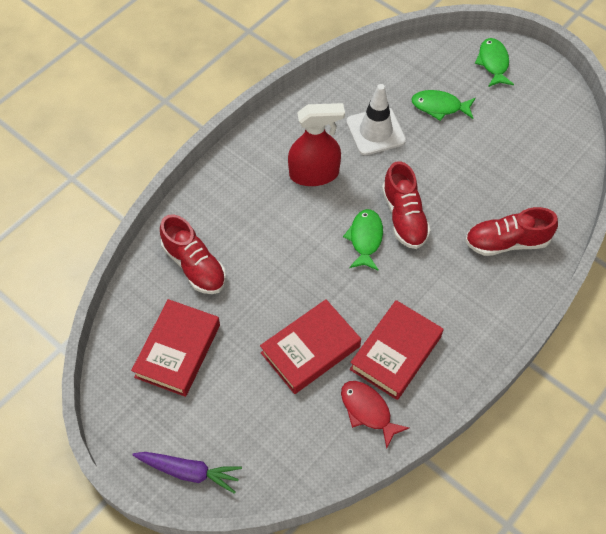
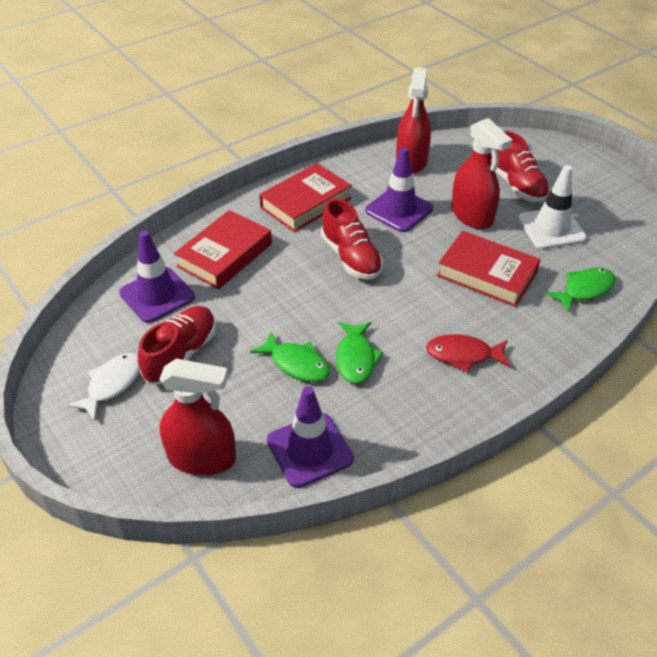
purple carrot: 1 -> 0
purple traffic cone: 0 -> 3
red spray bottle: 1 -> 3
white fish: 0 -> 1

